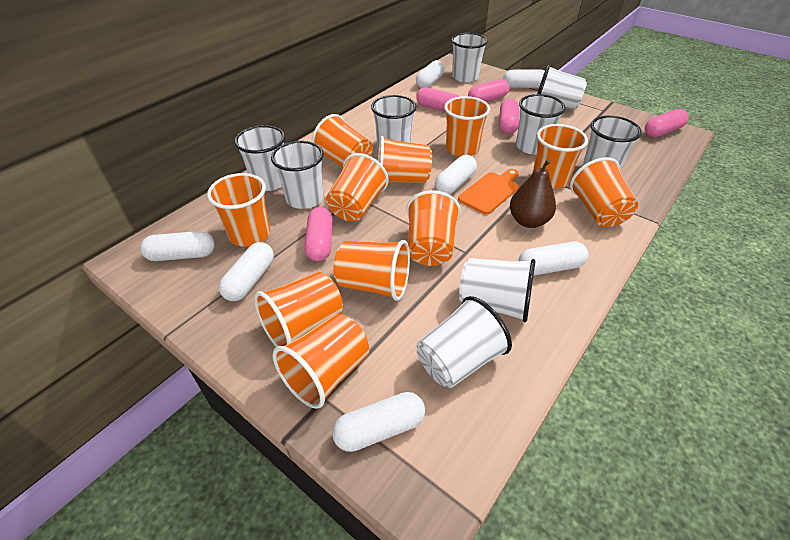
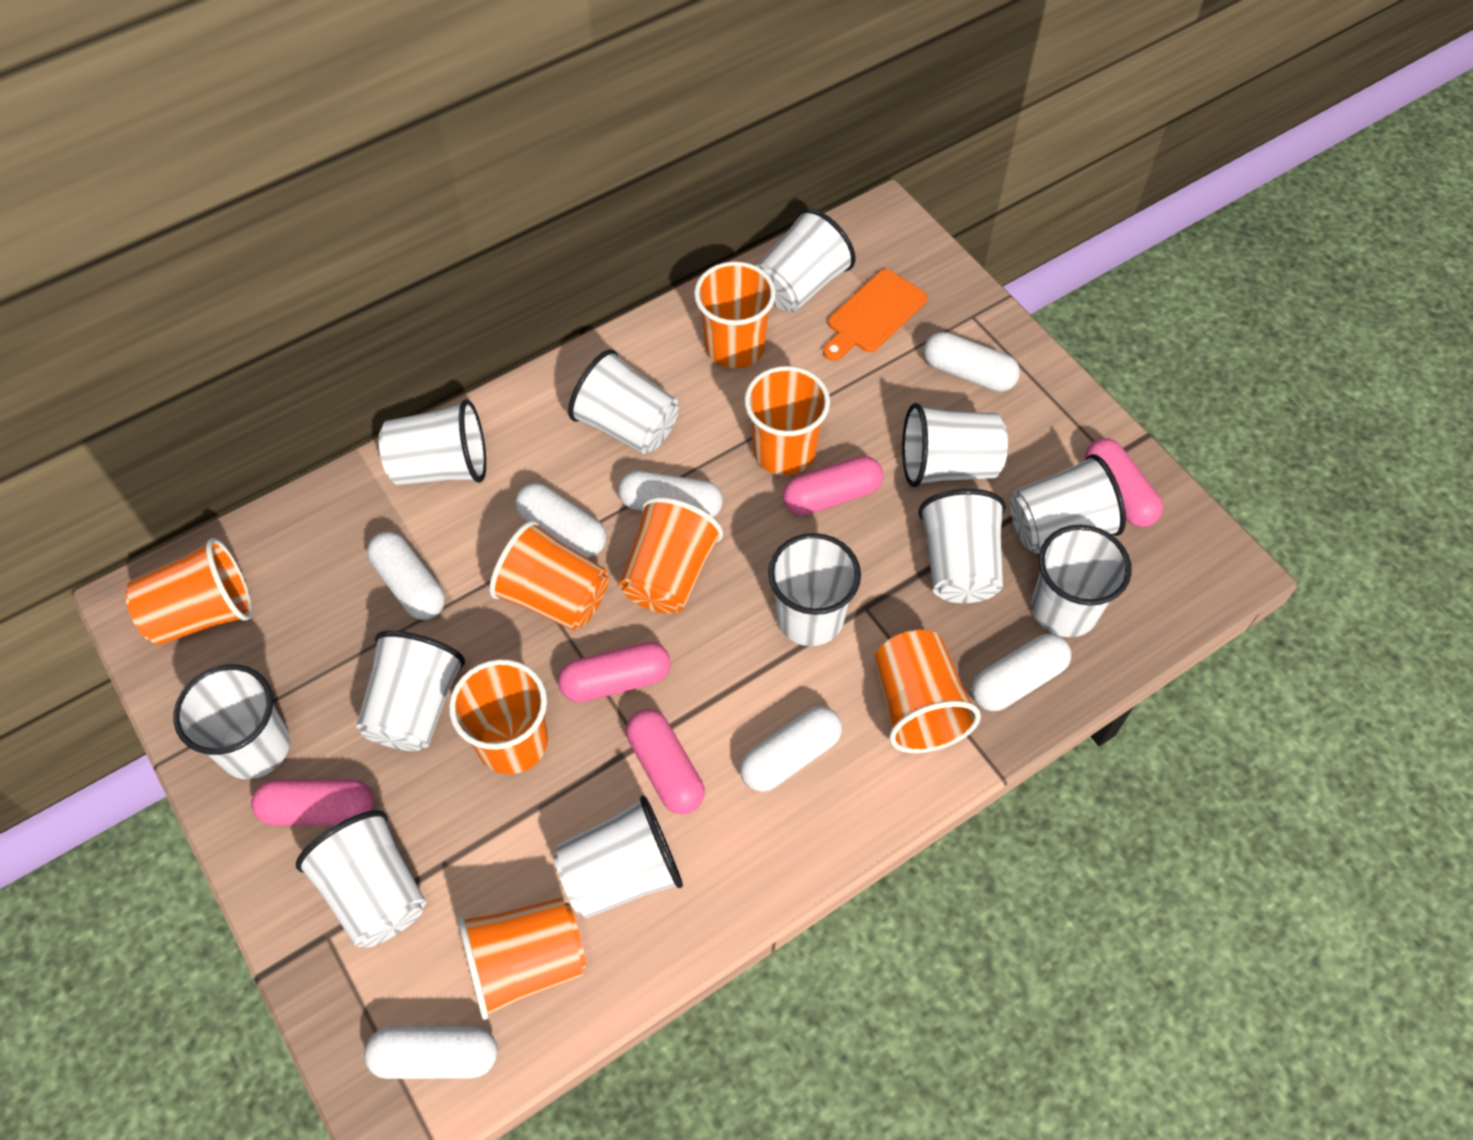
brown pear: 1 -> 0
orange cup: 11 -> 8
white cup: 9 -> 12

